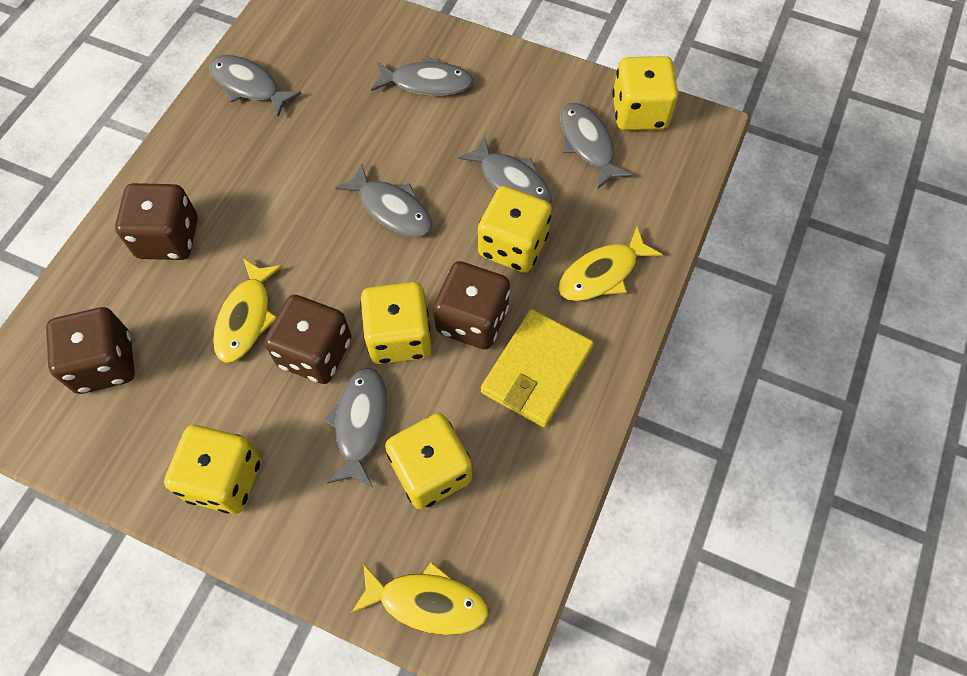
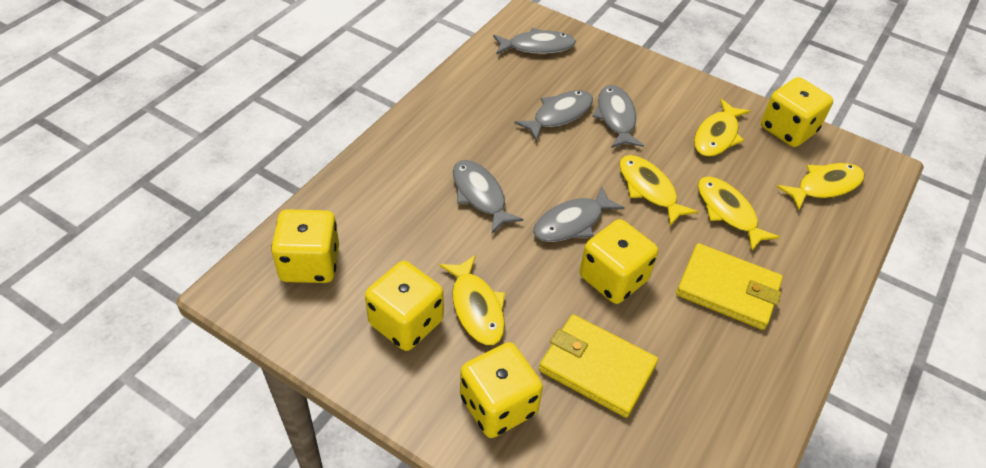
brown dice: 4 -> 0
grey fish: 6 -> 5
yellow fish: 3 -> 5
yellow wallet: 1 -> 2

